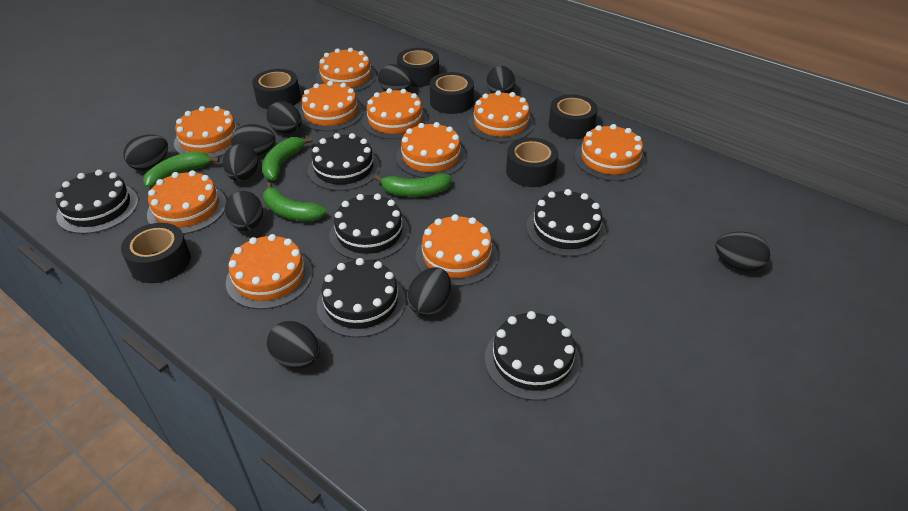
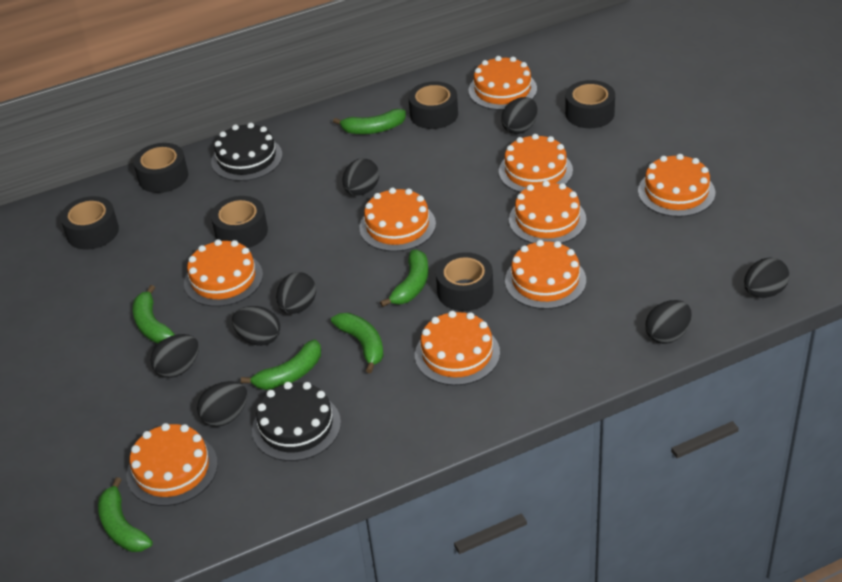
black cake: 6 -> 2
black egg: 10 -> 8
green banana: 4 -> 6
orange cake: 10 -> 9

